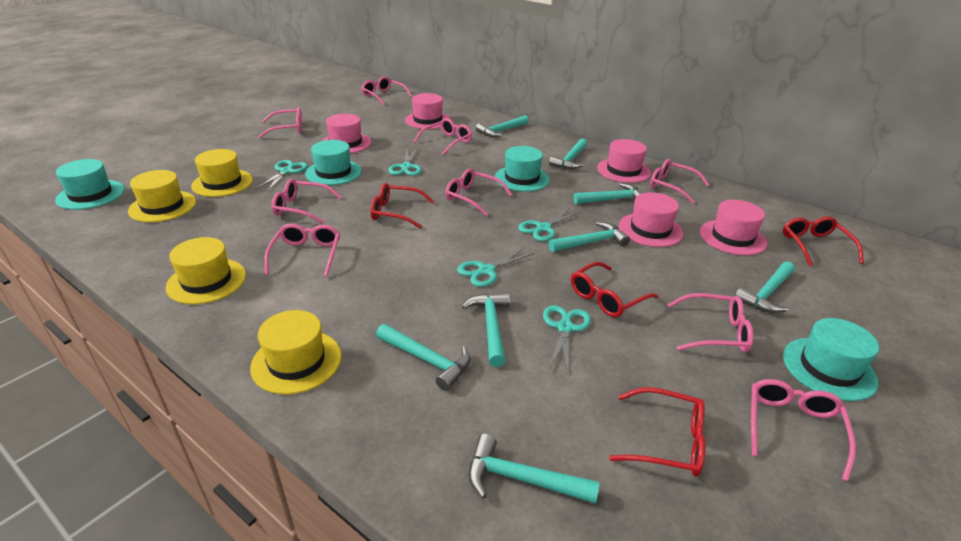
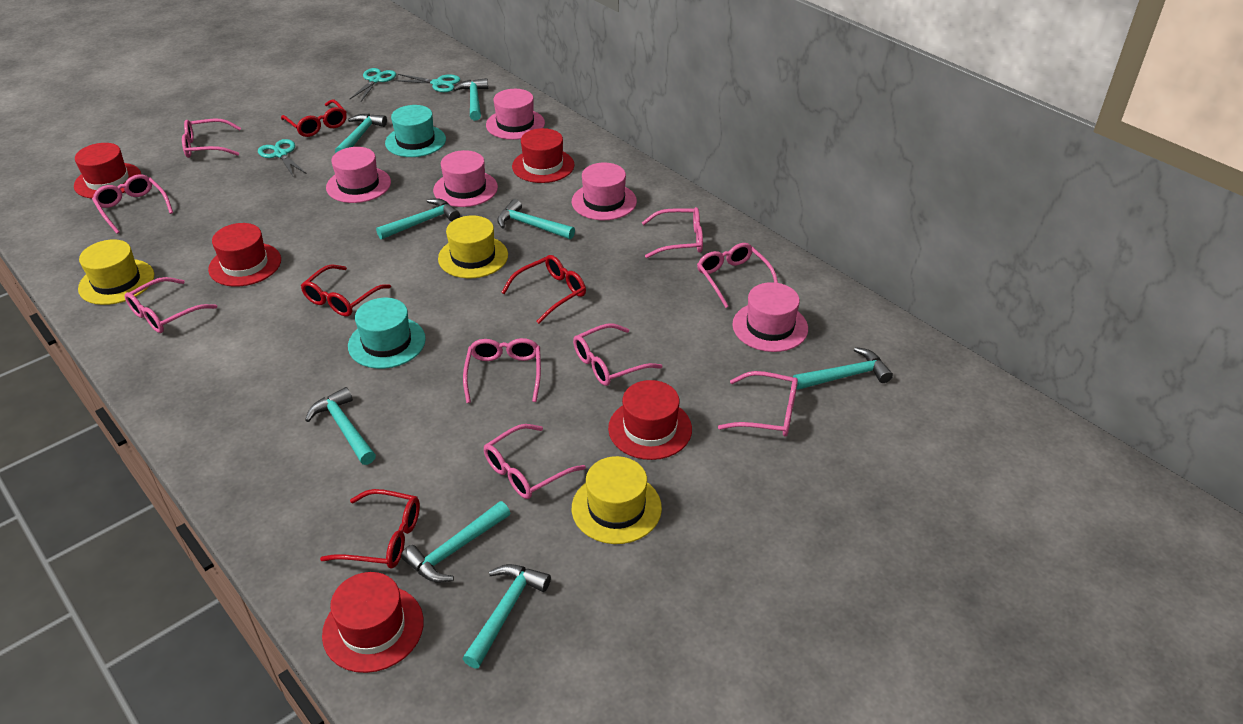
red hat: 0 -> 5
turquoise hat: 4 -> 2
turquoise scissors: 5 -> 3
yellow hat: 4 -> 3

